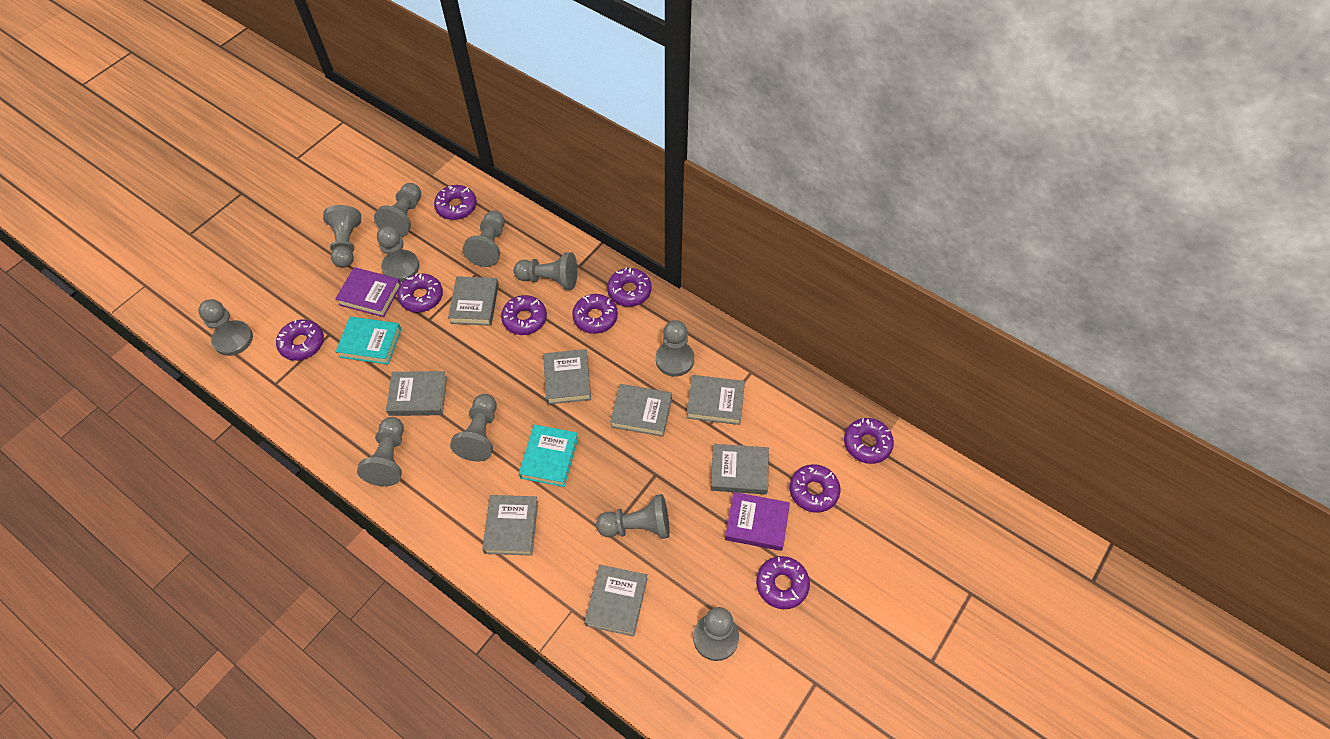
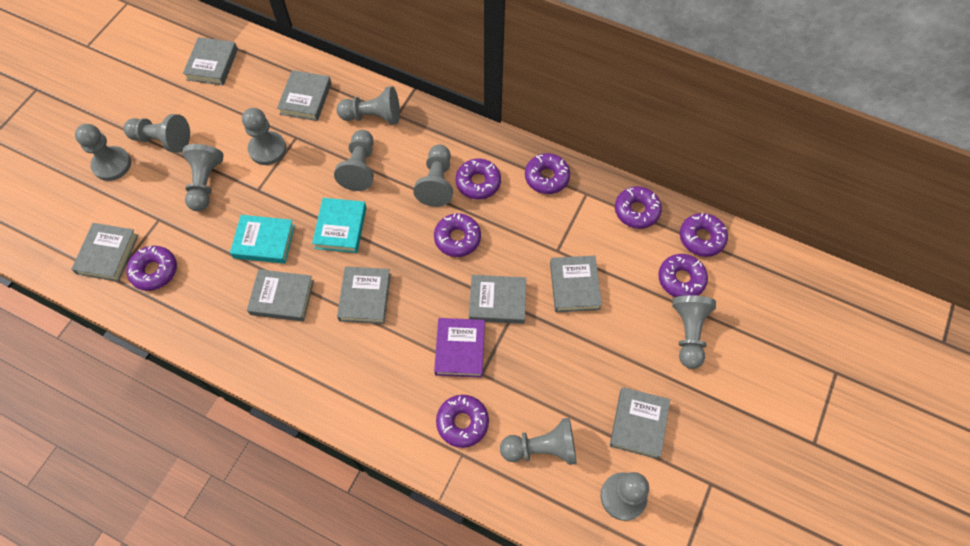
grey pawn: 11 -> 10
purple book: 2 -> 1
purple donut: 9 -> 8

